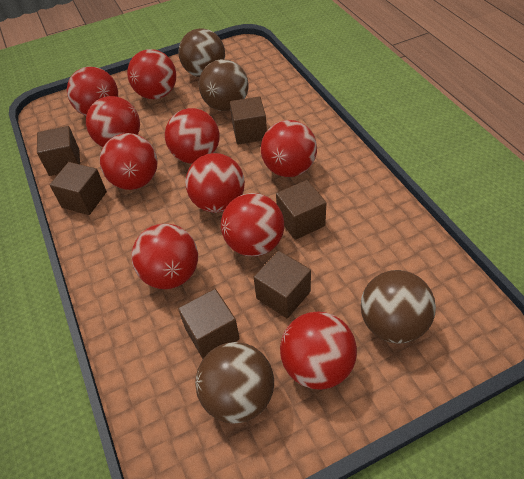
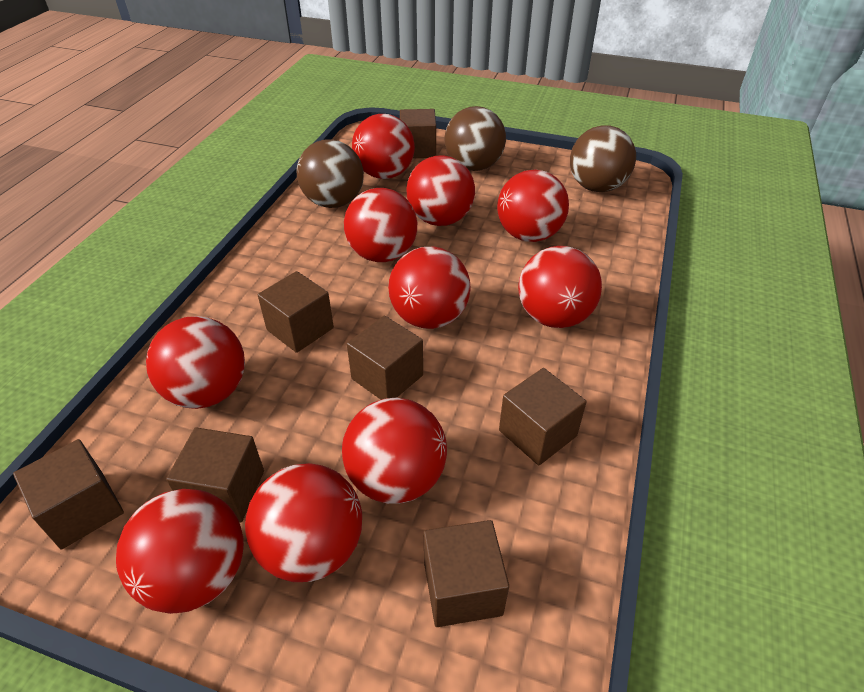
brown ball: 4 -> 3
brown cube: 6 -> 7

